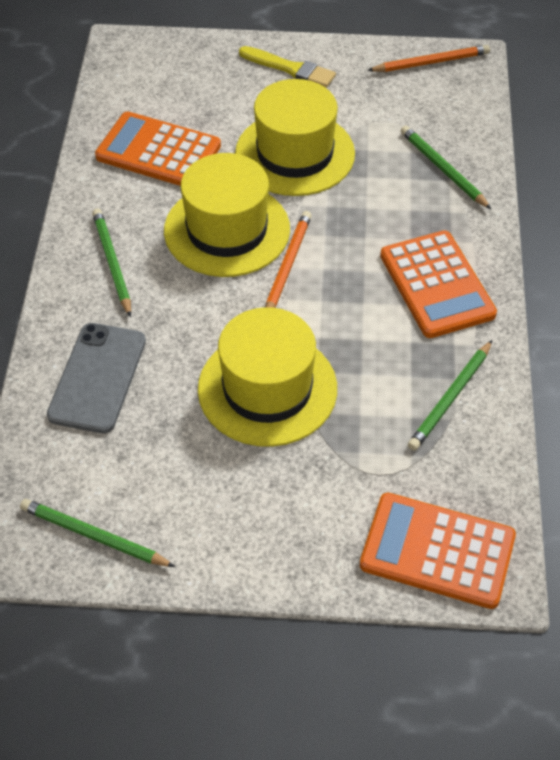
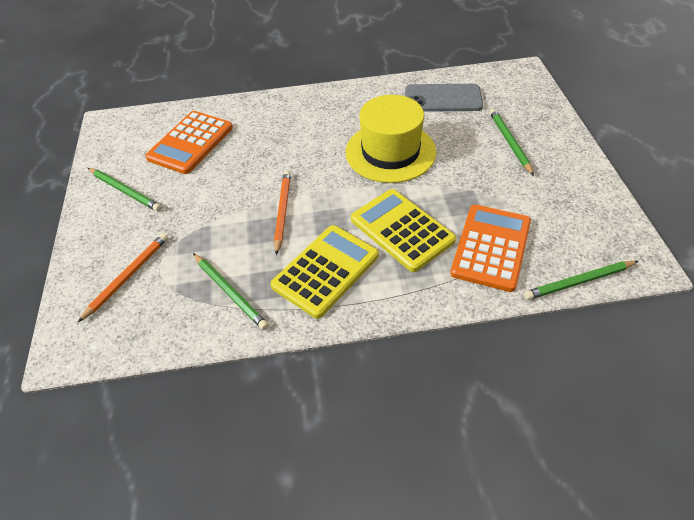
orange calculator: 3 -> 2
yellow brush: 1 -> 0
yellow calculator: 0 -> 2
yellow hat: 3 -> 1

